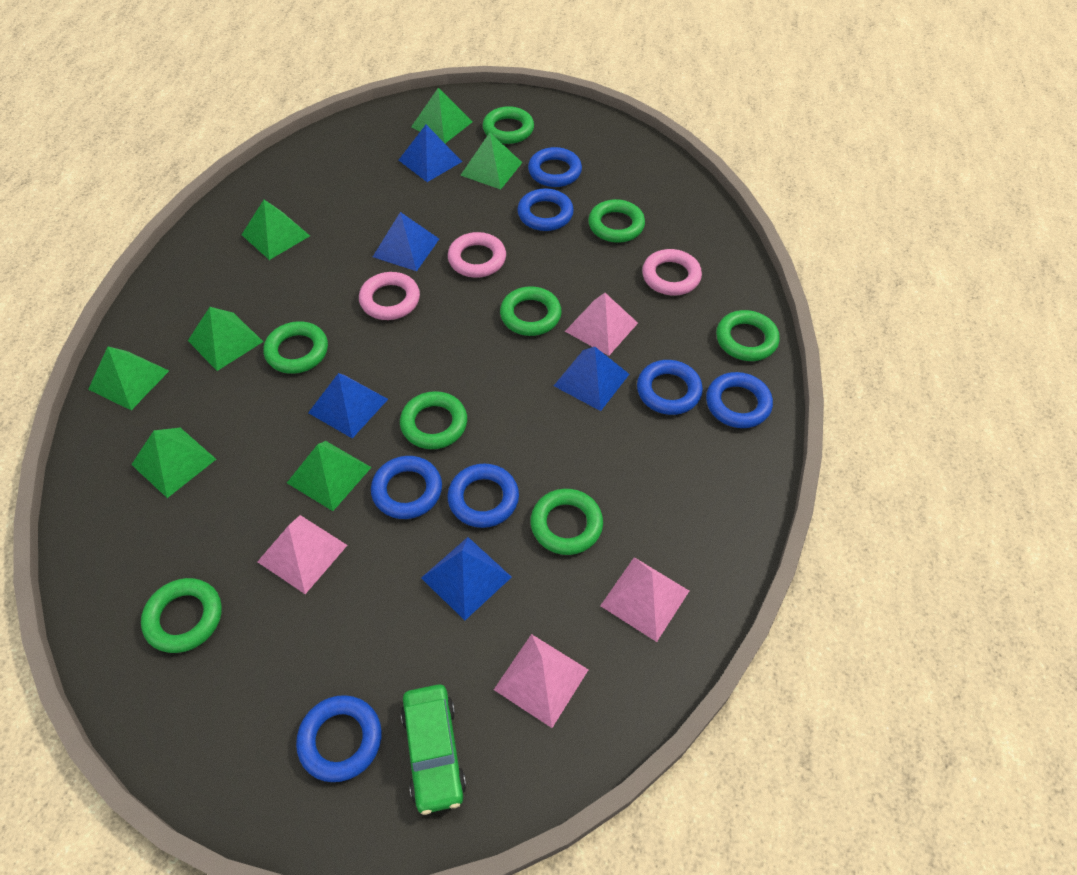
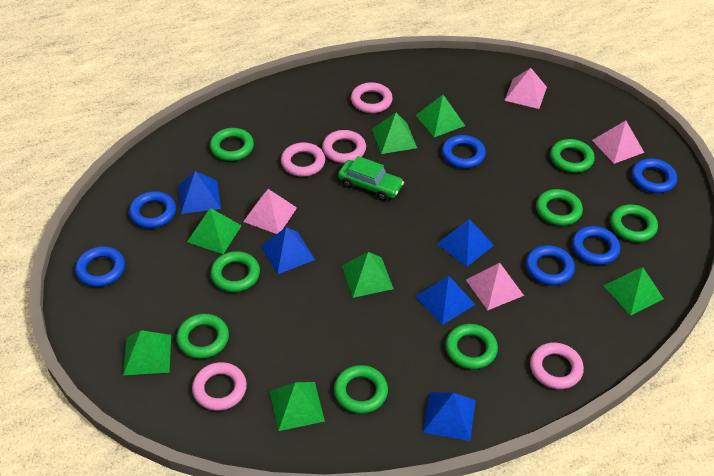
blue ring: 7 -> 6
pink ring: 3 -> 5

